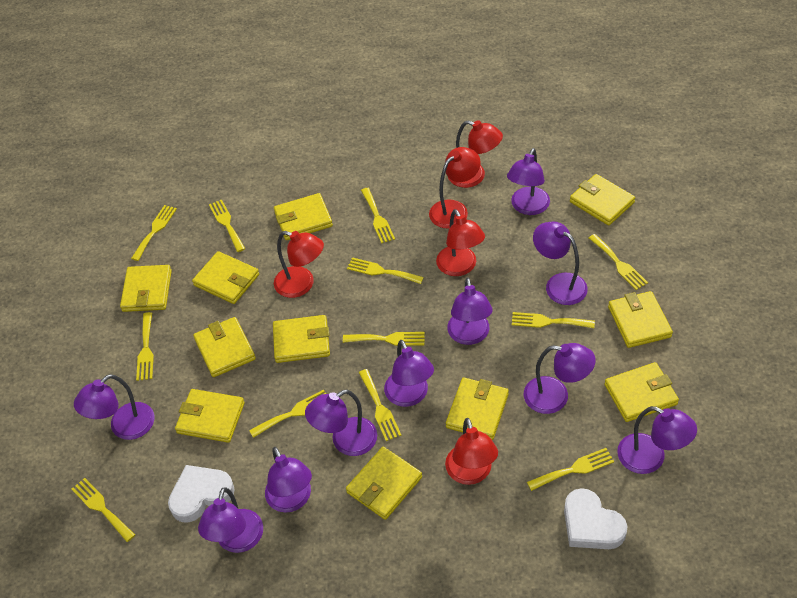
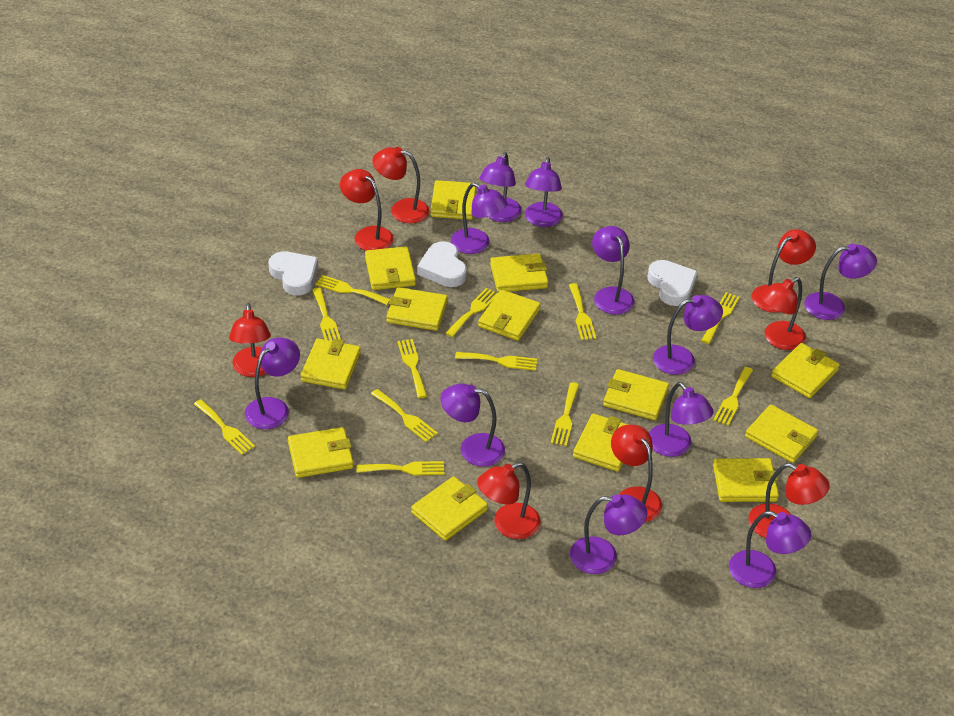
purple lamp: 10 -> 11
red lamp: 5 -> 8
white heart: 2 -> 3
yellow wallet: 11 -> 13

